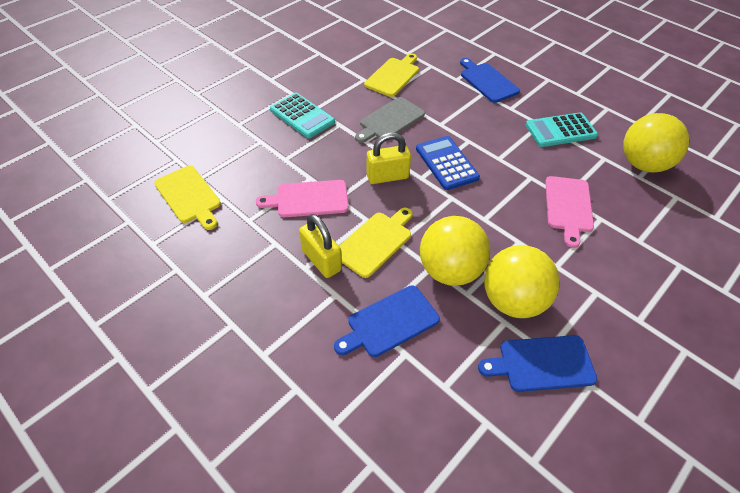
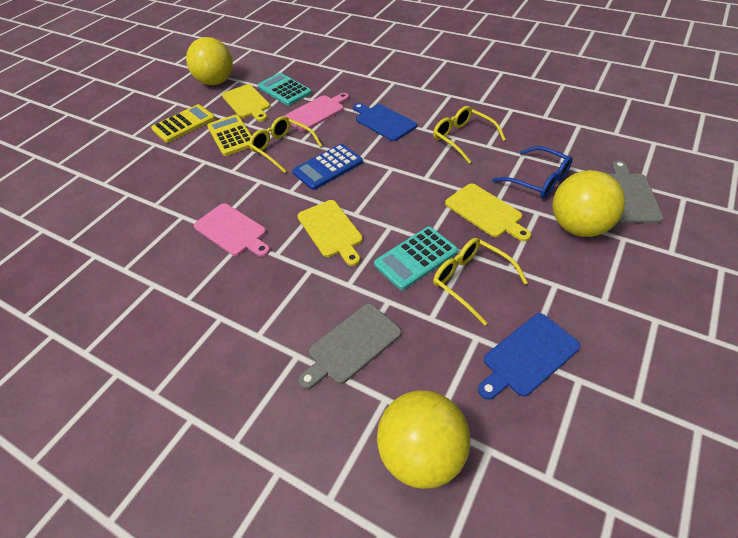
blue cutting board: 3 -> 2
blue glasses: 0 -> 1
grey cutting board: 1 -> 2
yellow calculator: 0 -> 2
yellow glasses: 0 -> 3
yellow padlock: 2 -> 0

